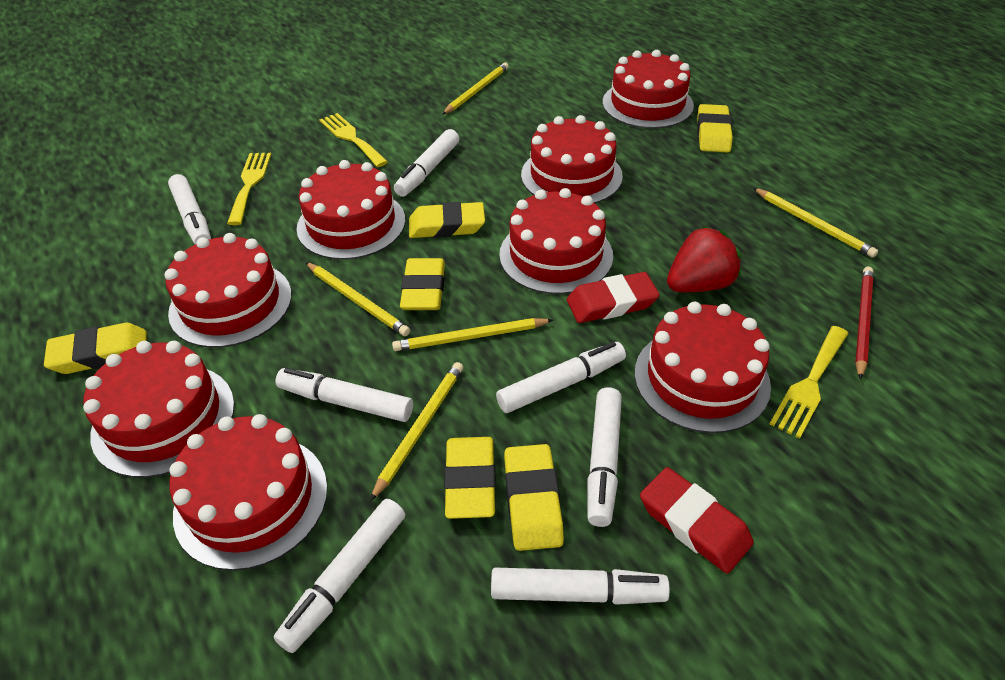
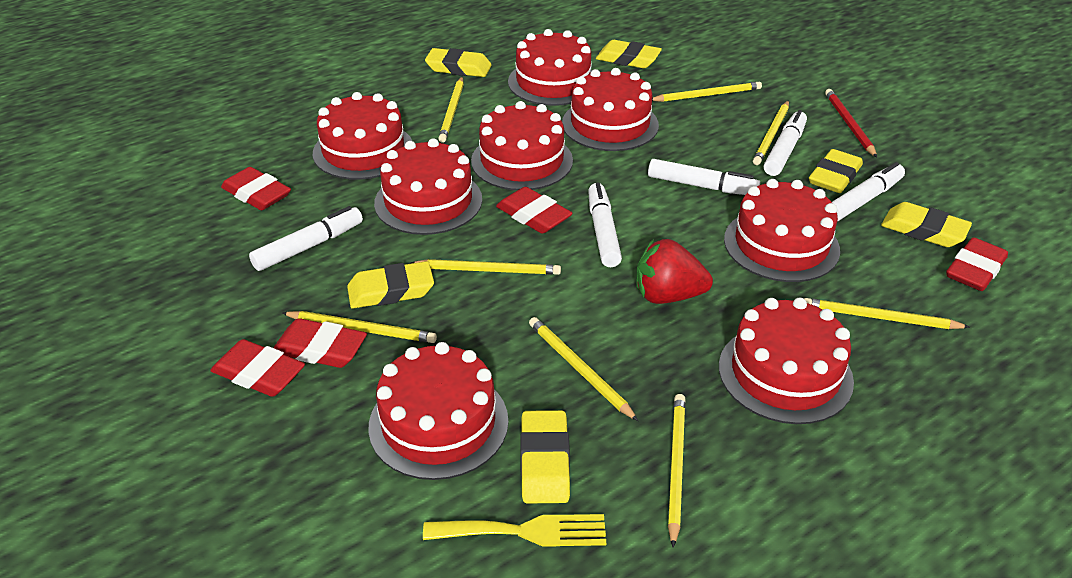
red eraser: 2 -> 5
white marker: 7 -> 5
yellow fork: 3 -> 1
yellow pencil: 5 -> 8

